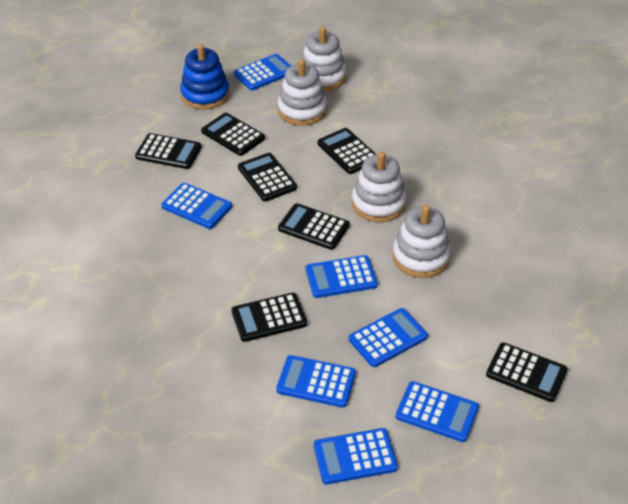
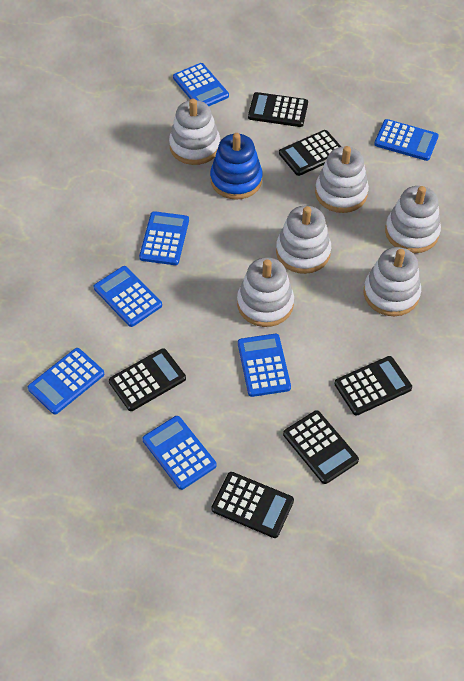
black calculator: 7 -> 6
white stacking toy: 4 -> 6

